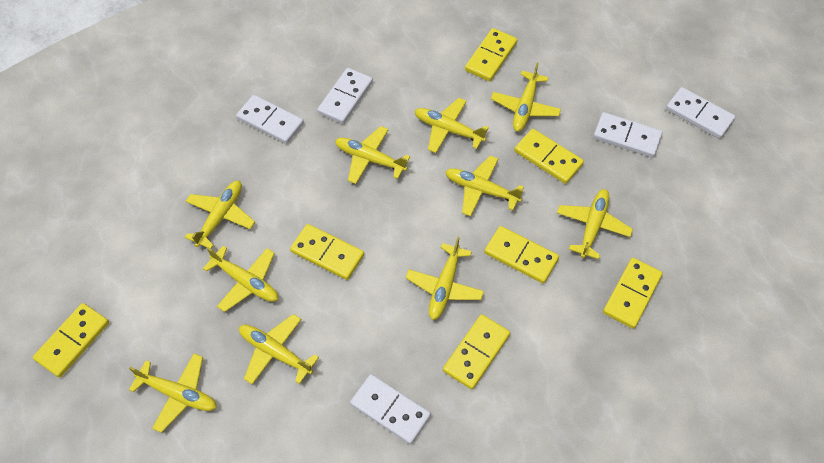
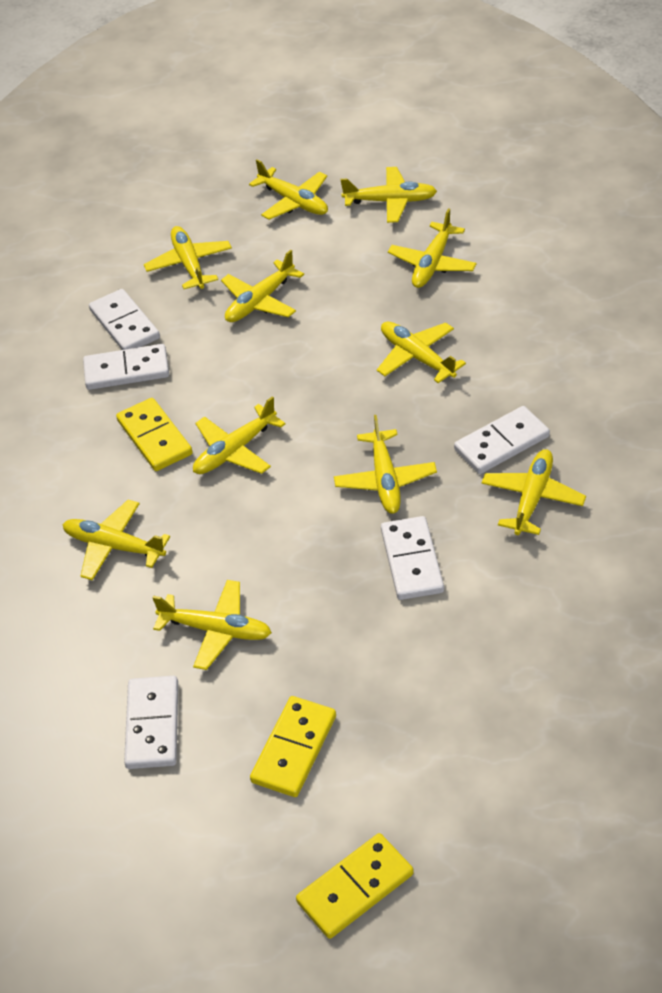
yellow domino: 7 -> 3
yellow plane: 10 -> 11

